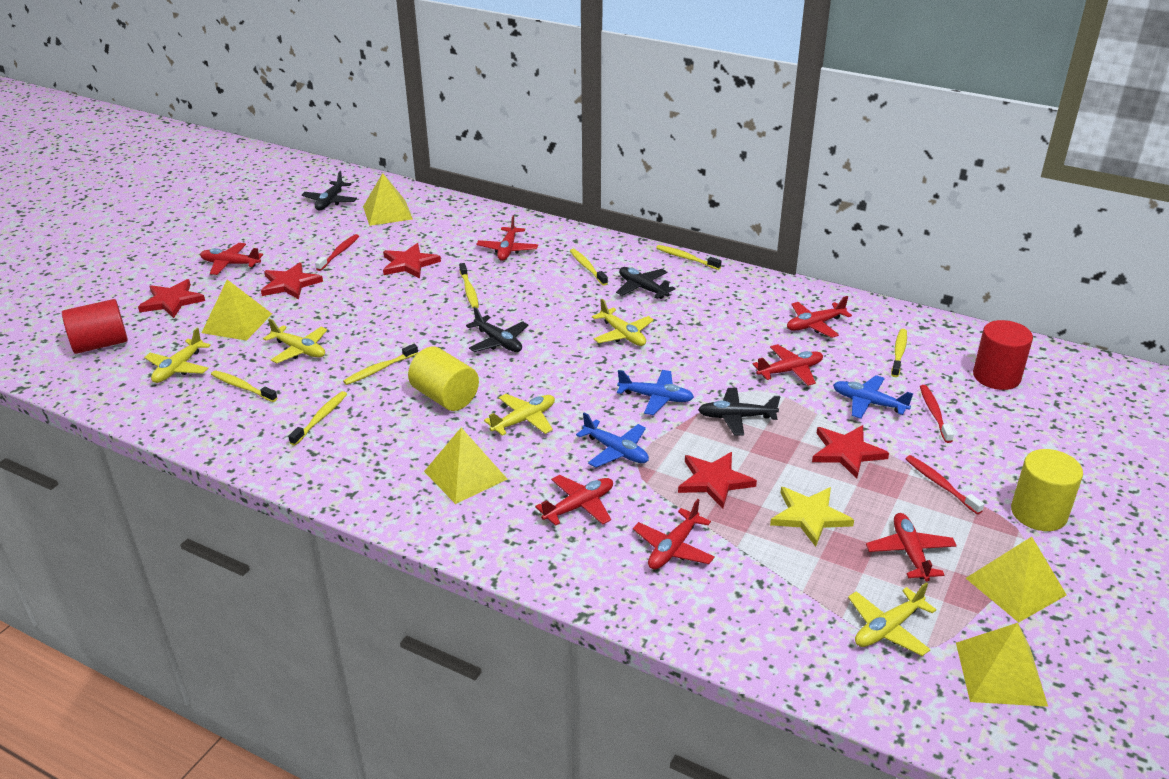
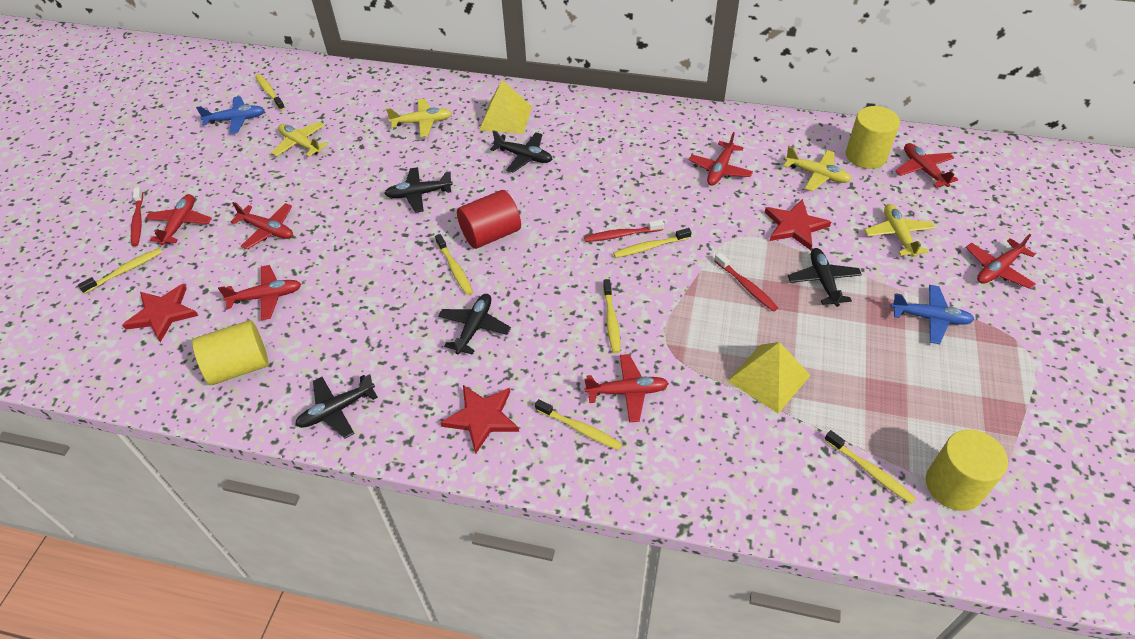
black plane: 4 -> 5
blue plane: 3 -> 2
red cylinder: 2 -> 1
red star: 5 -> 3
yellow cylinder: 2 -> 3
yellow plane: 5 -> 4
yellow pyramid: 5 -> 2
yellow star: 1 -> 0

